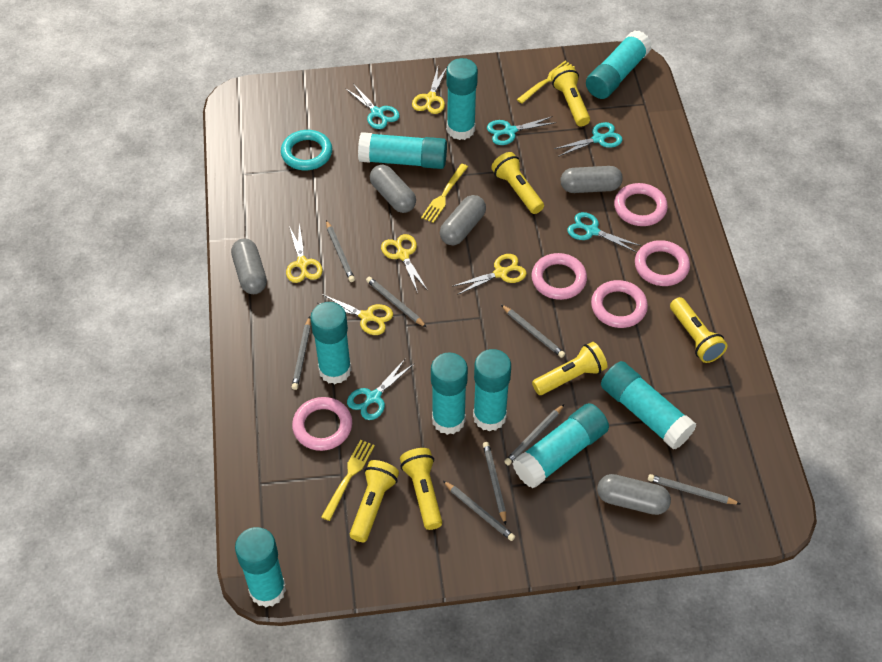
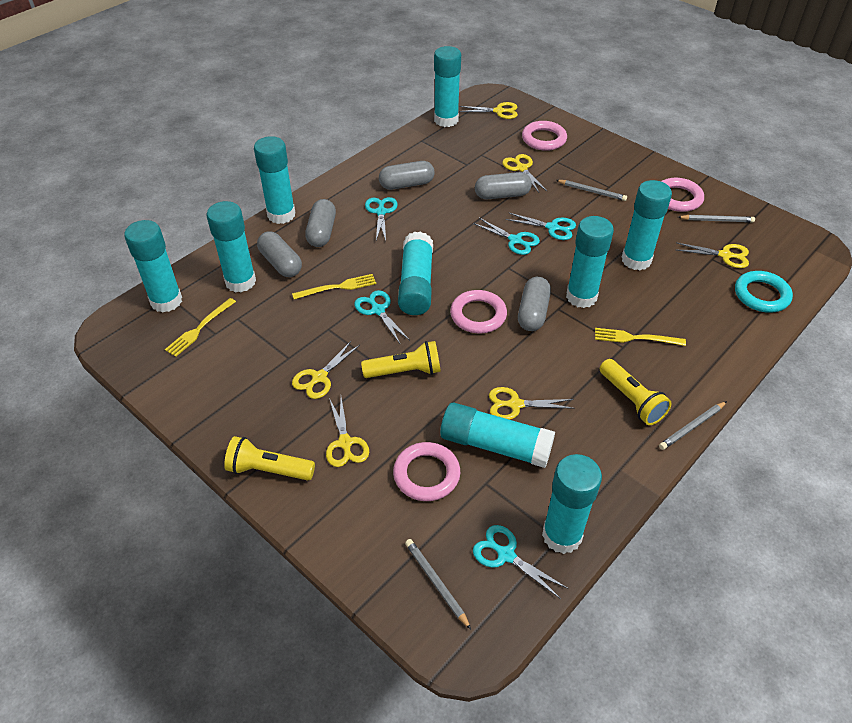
grey pencil: 8 -> 4
pink ring: 5 -> 4
yellow flashlight: 6 -> 3
yellow scissors: 5 -> 6

